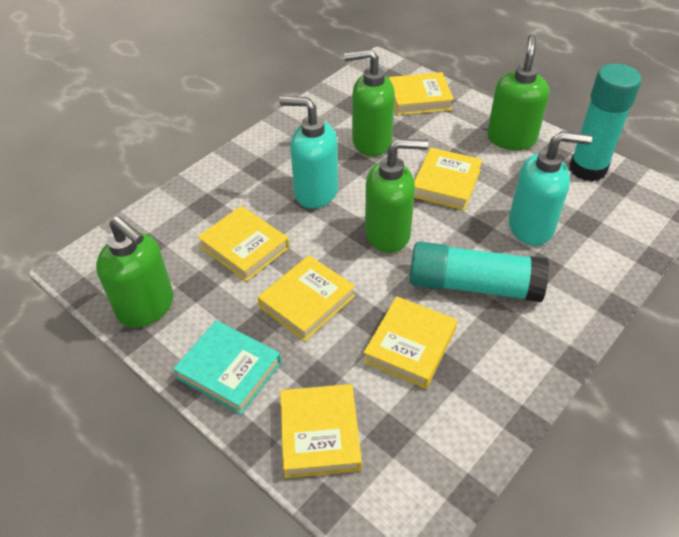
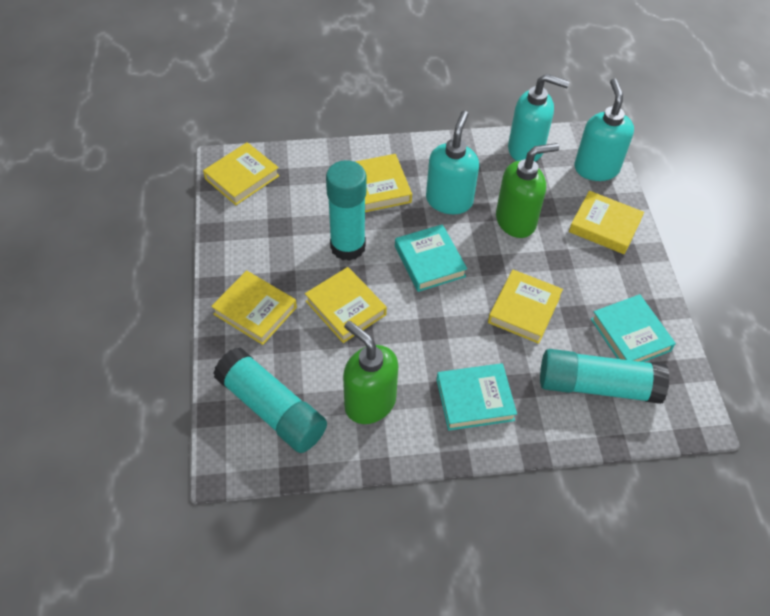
green soap dispenser: 4 -> 2
turquoise book: 1 -> 3
turquoise glue stick: 2 -> 3
turquoise soap dispenser: 2 -> 3

